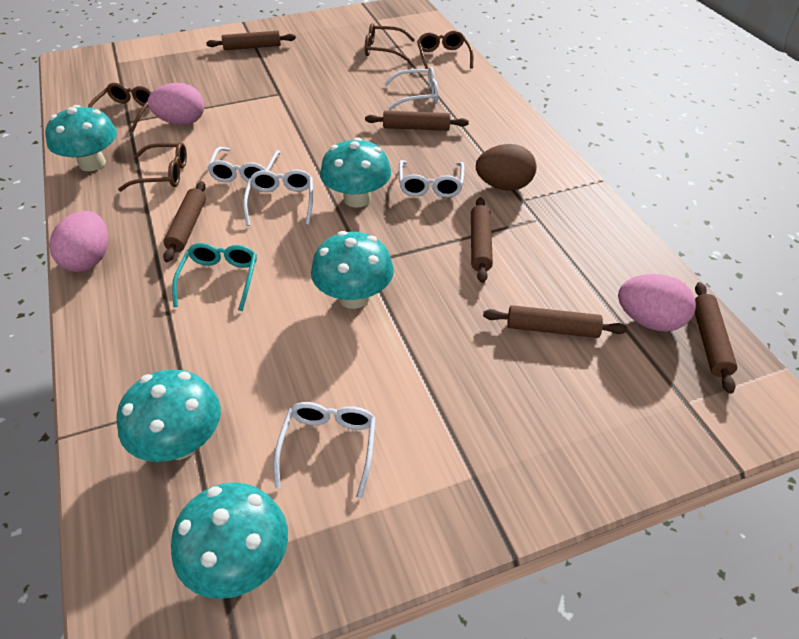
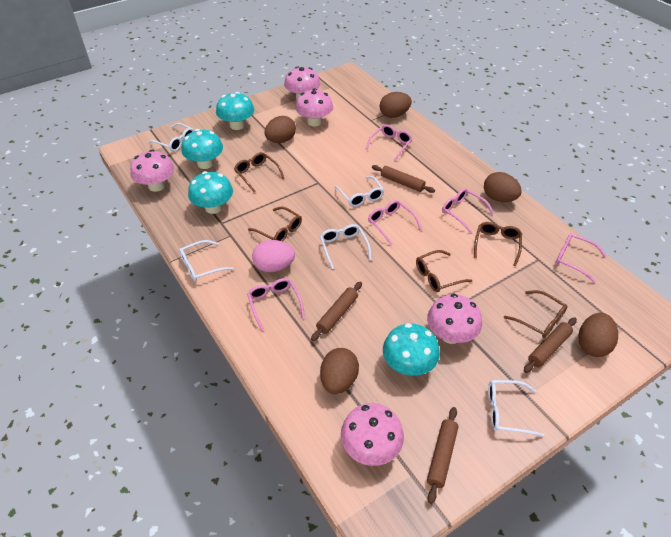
brown egg: 1 -> 5
brown glasses: 4 -> 5
brown rolling pin: 6 -> 4
pink egg: 3 -> 1
pink glasses: 0 -> 5
pink mushroom: 0 -> 5
turquoise glasses: 1 -> 0
turquoise mushroom: 5 -> 4

